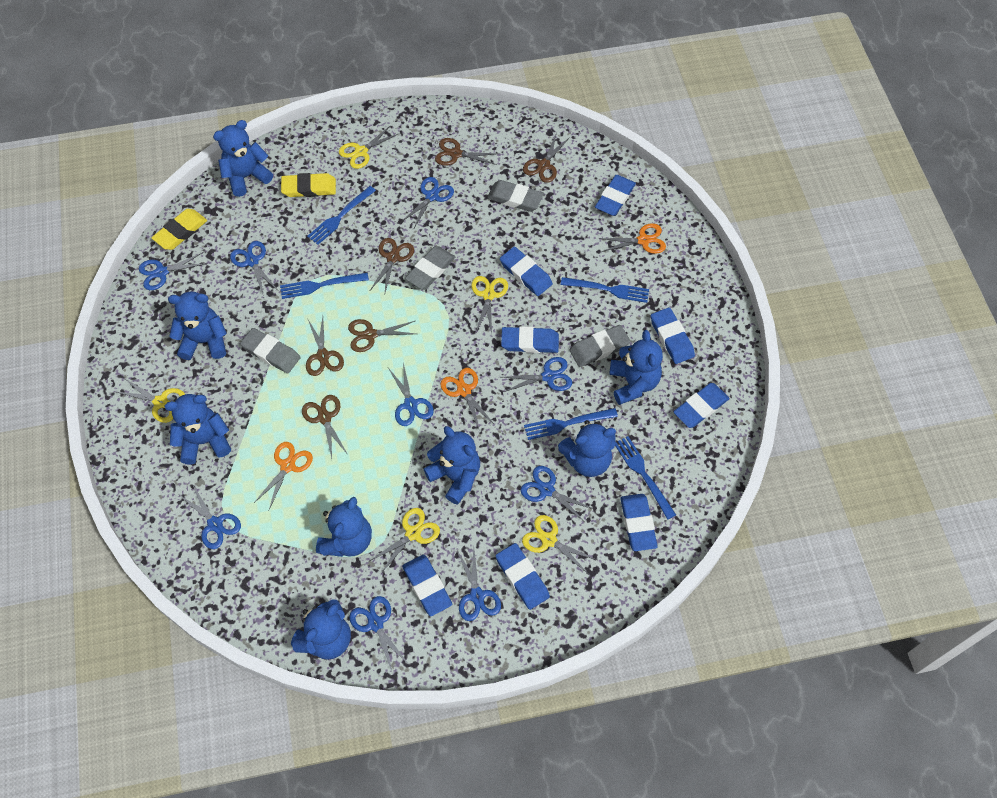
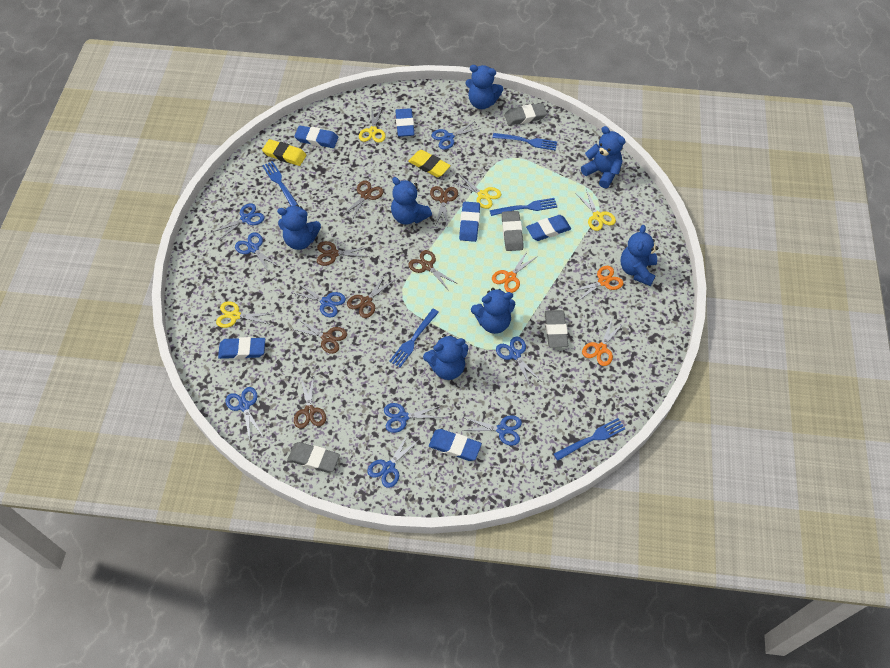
blue eraser: 8 -> 6
blue teddy bear: 8 -> 7
brown scissors: 6 -> 7
yellow scissors: 5 -> 4

